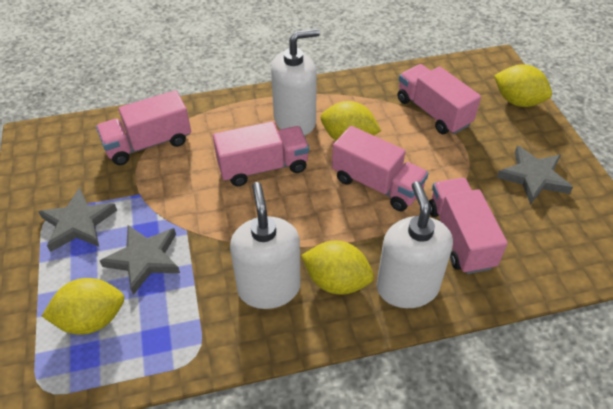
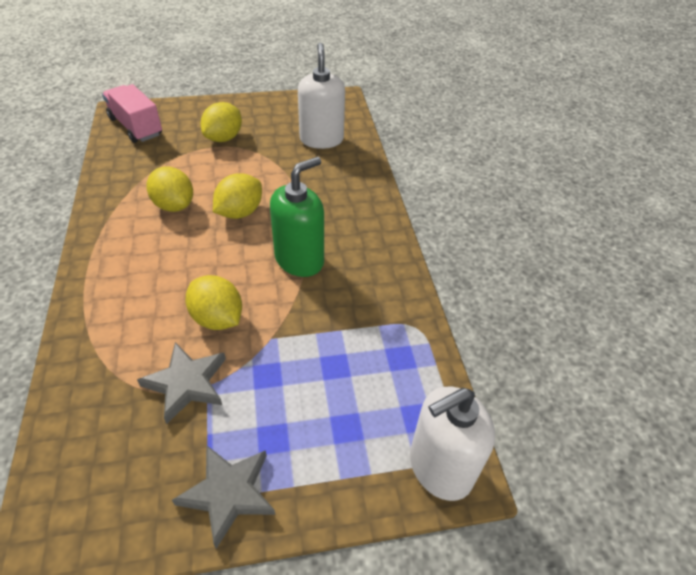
green soap dispenser: 0 -> 1
grey star: 3 -> 2
pink truck: 5 -> 1
white soap dispenser: 3 -> 2

